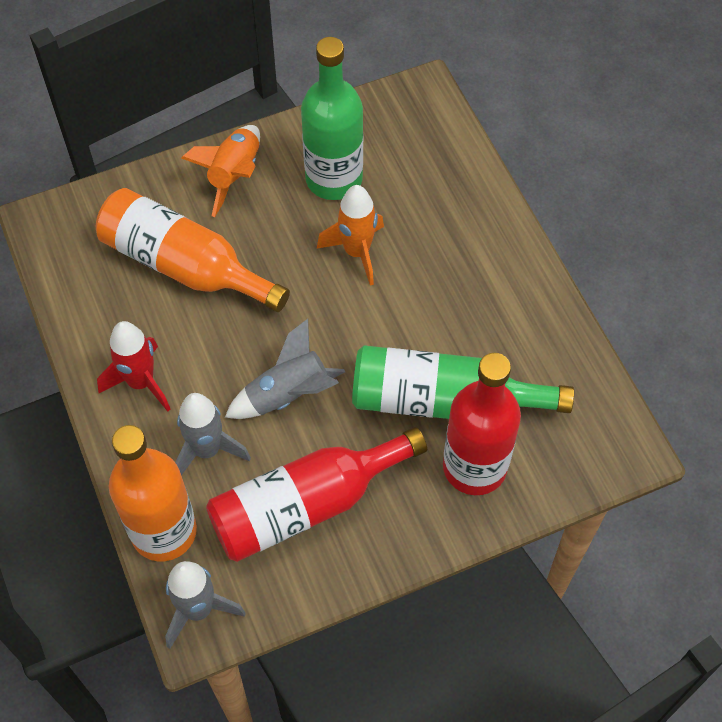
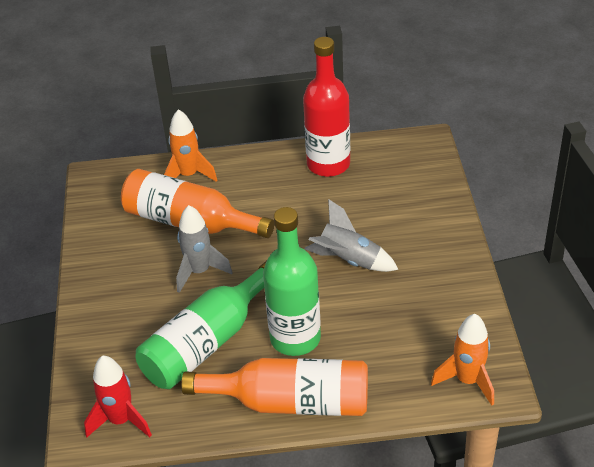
grey rocket: 3 -> 2
red bottle: 2 -> 1

